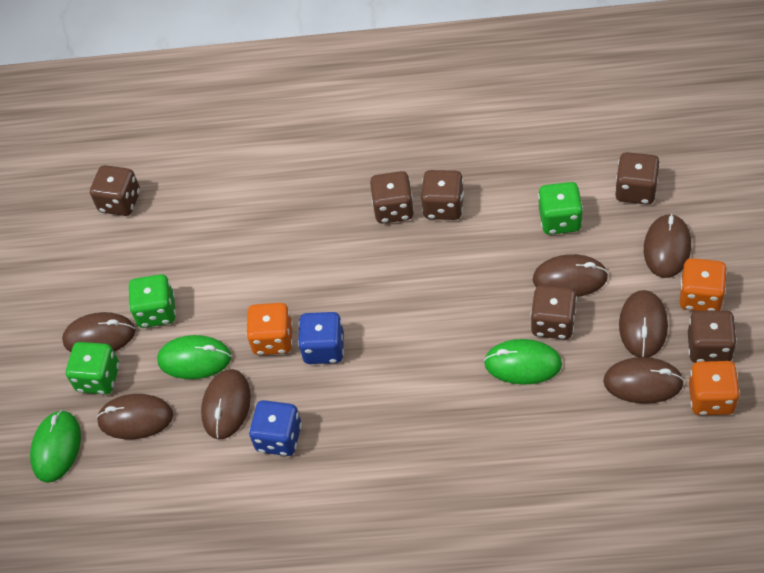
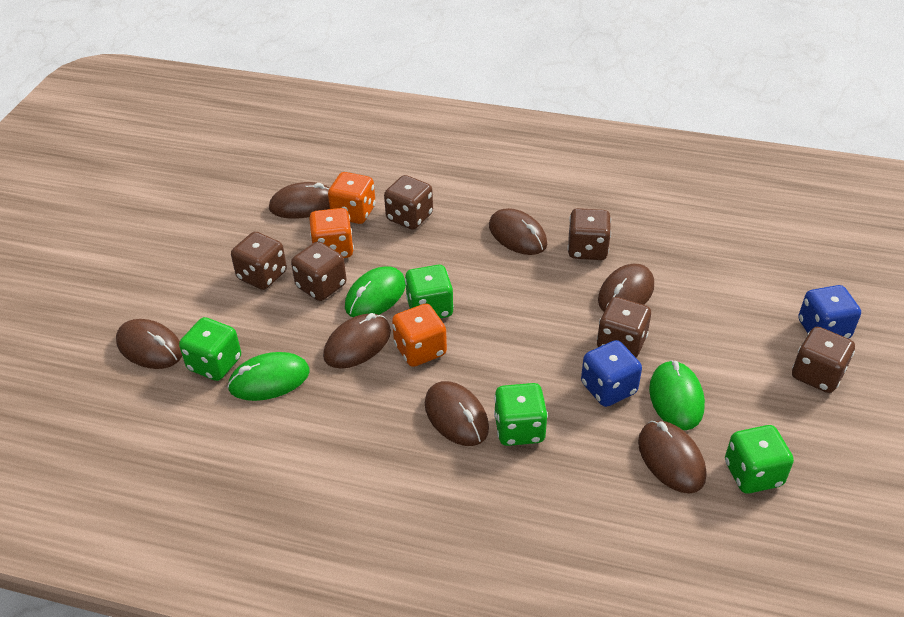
green dice: 3 -> 4

